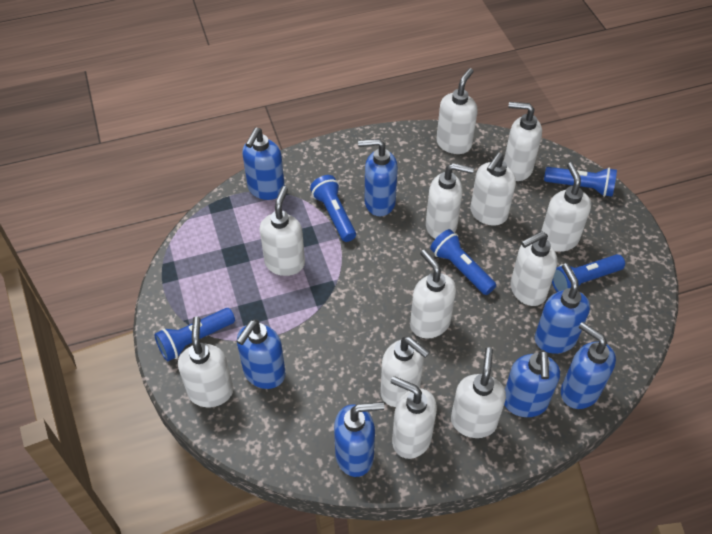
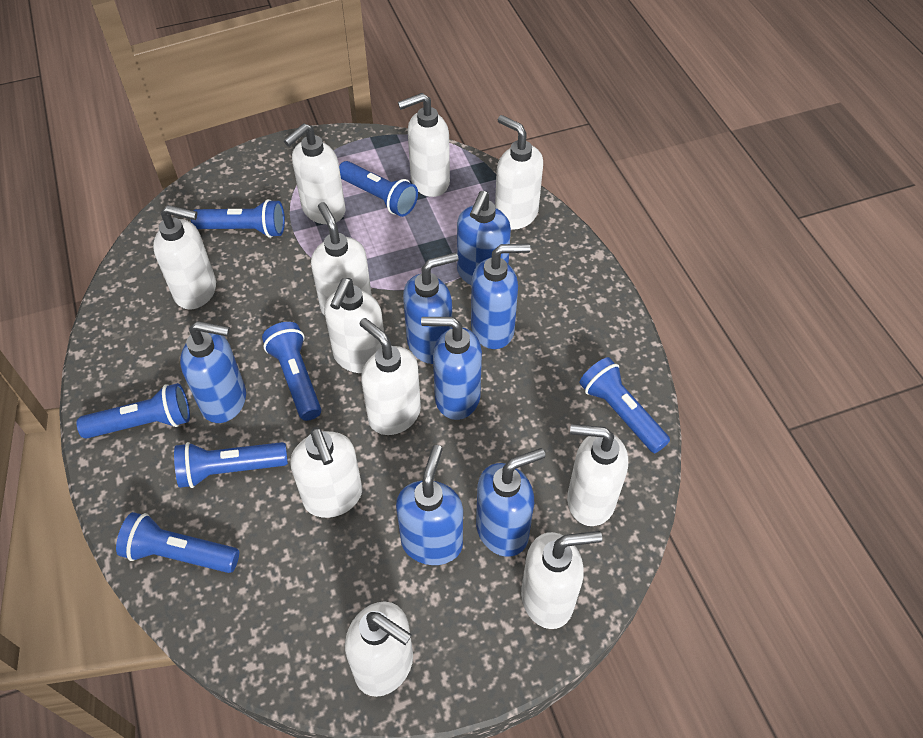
blue flashlight: 5 -> 7
white soap dispenser: 12 -> 11

